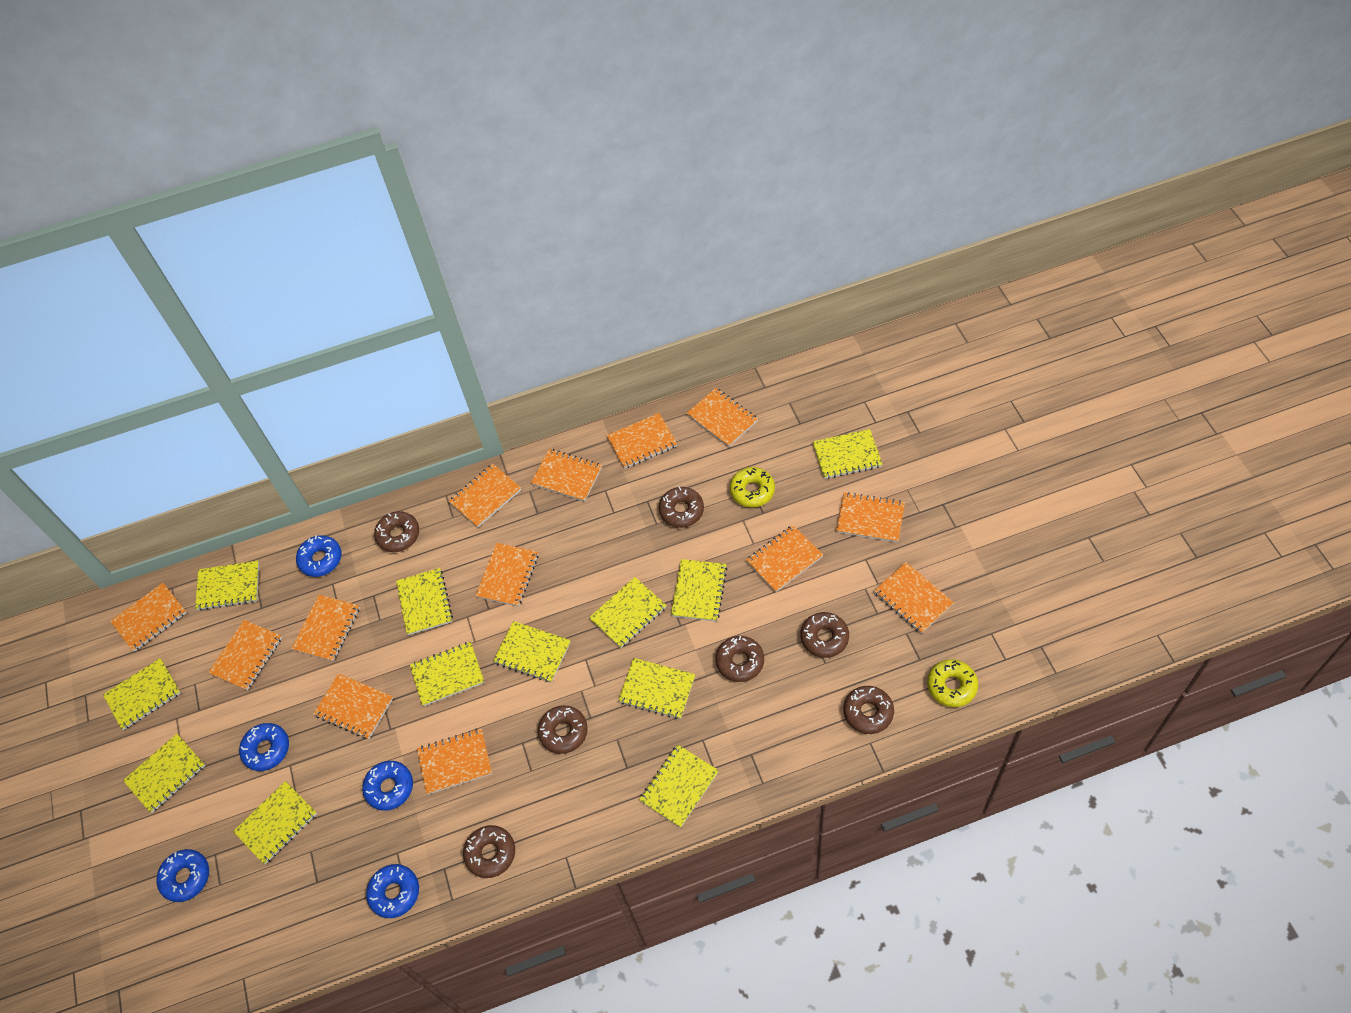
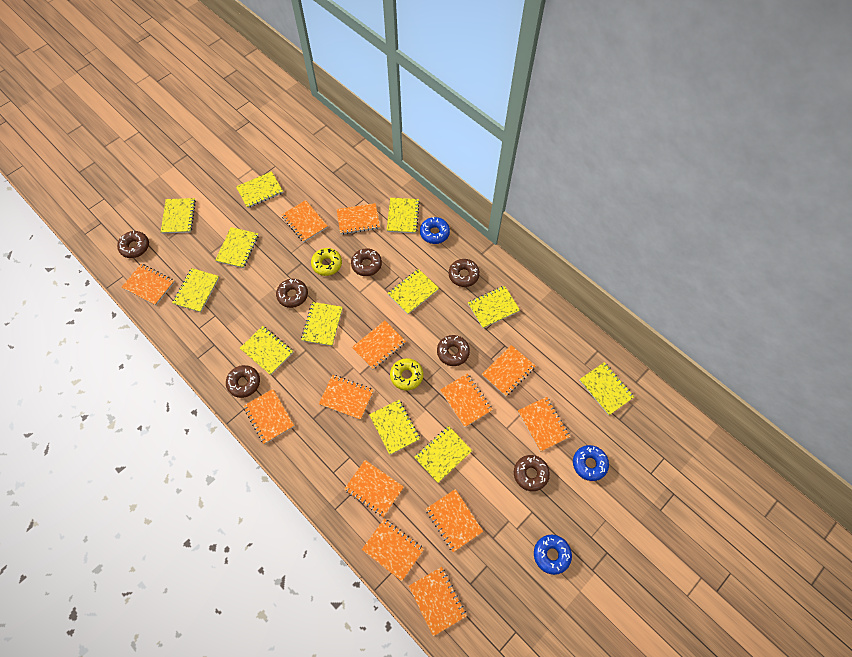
blue donut: 5 -> 3

